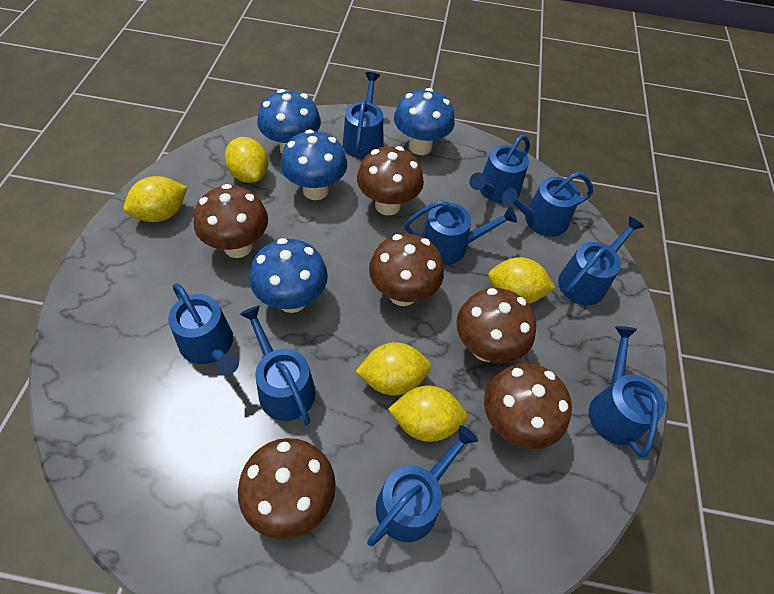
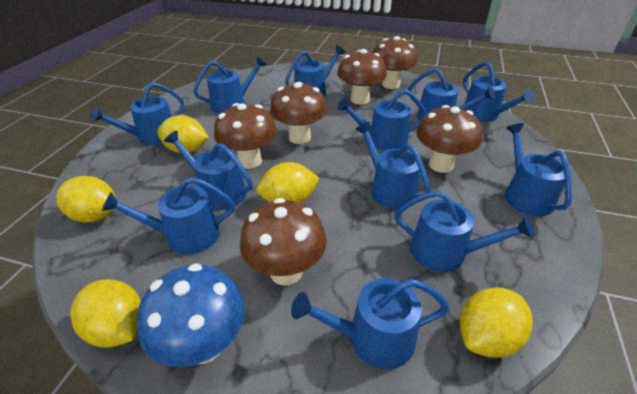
blue mushroom: 4 -> 1
blue watering can: 9 -> 12

